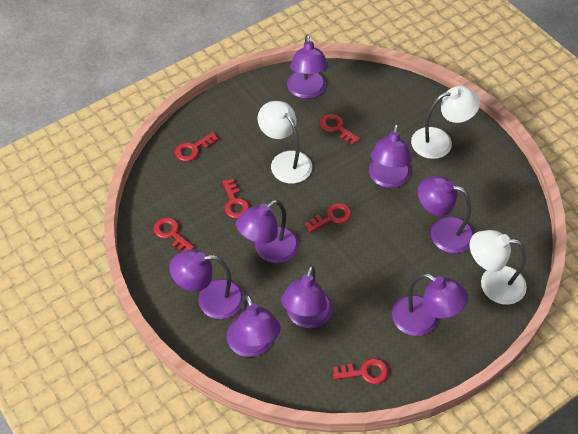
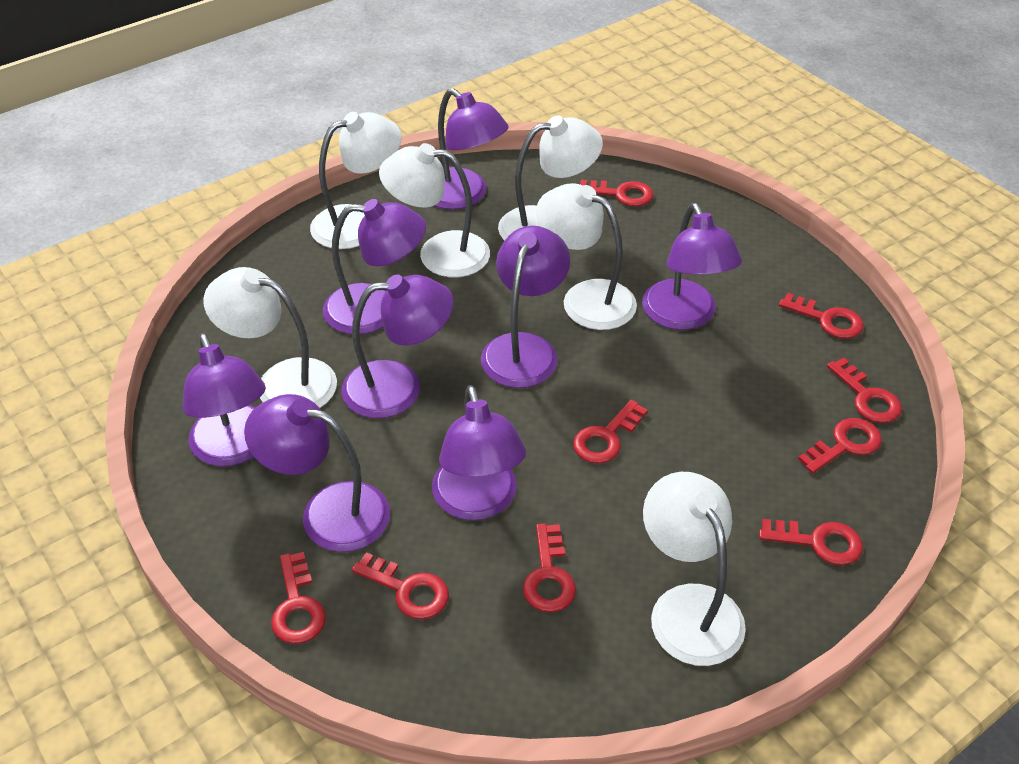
red key: 6 -> 9
white lamp: 3 -> 6

